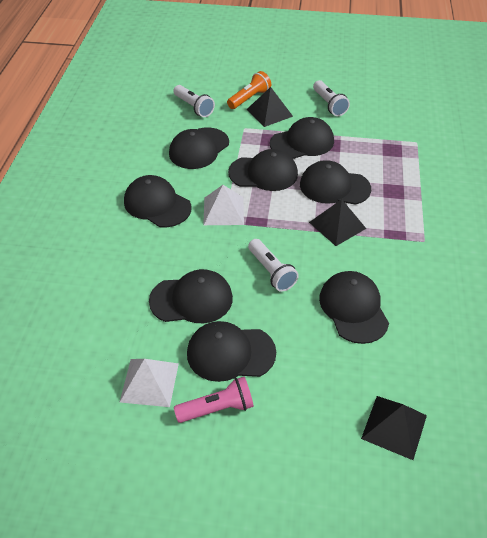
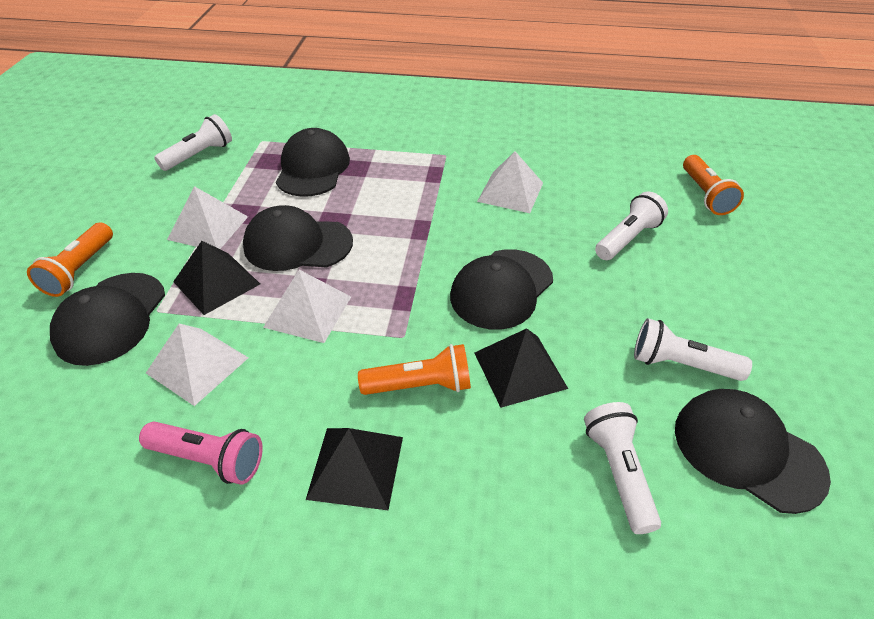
black cap: 8 -> 5
orange flashlight: 1 -> 3
white flashlight: 3 -> 4
white pyramid: 2 -> 4

